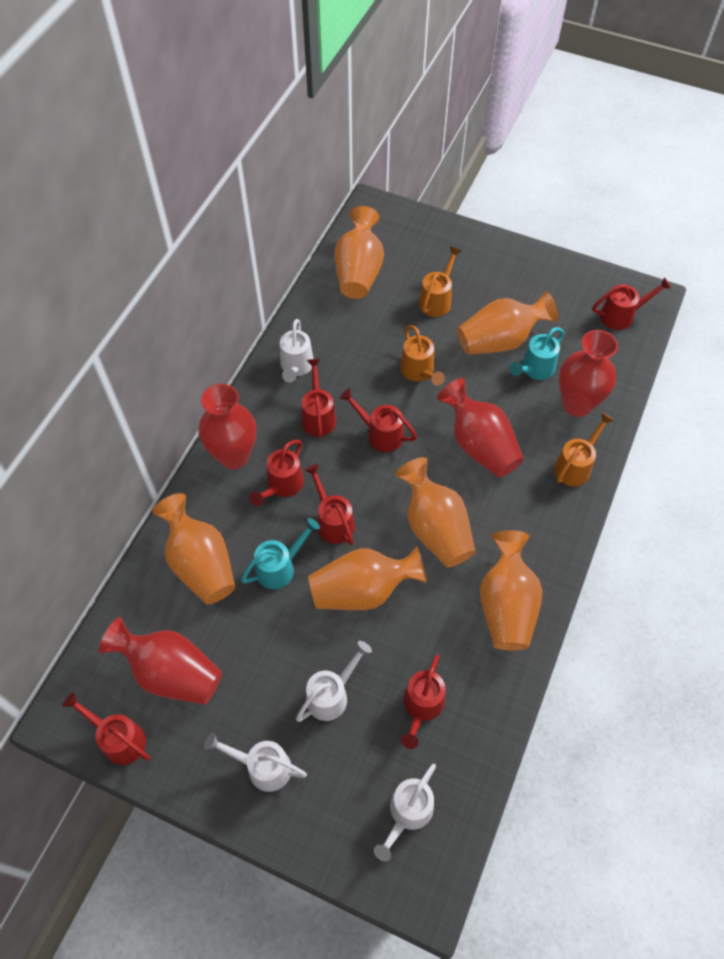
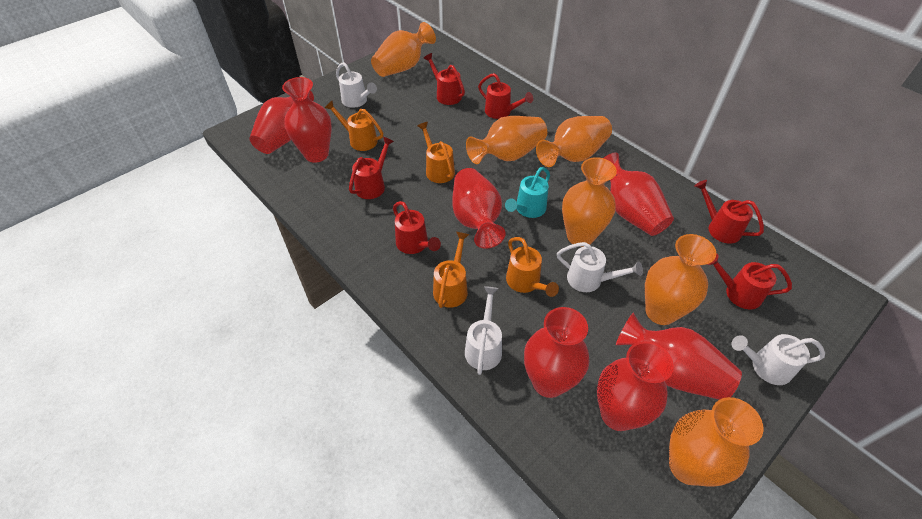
orange watering can: 3 -> 4
red vase: 4 -> 7
red watering can: 7 -> 6
turquoise watering can: 2 -> 1

